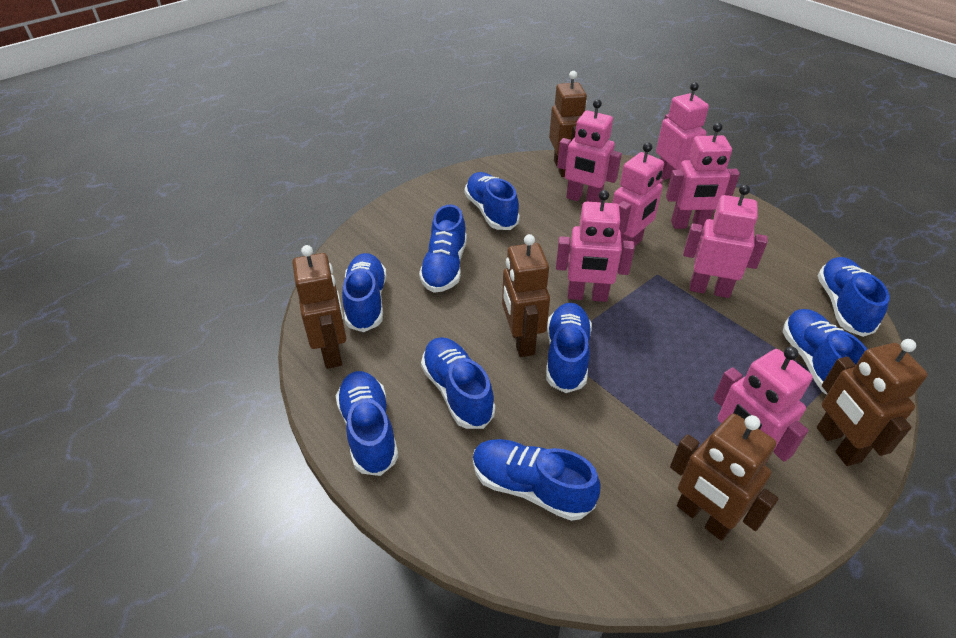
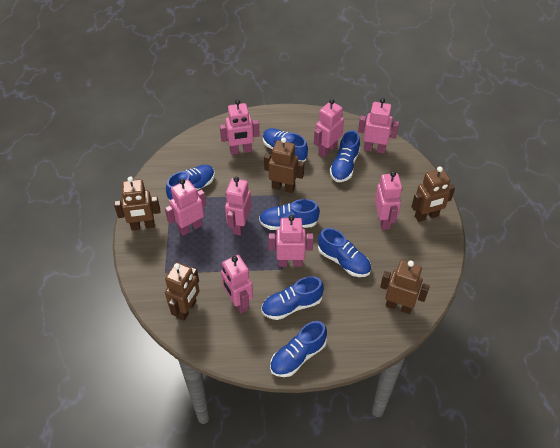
blue shoe: 9 -> 7
pink robot: 7 -> 8

